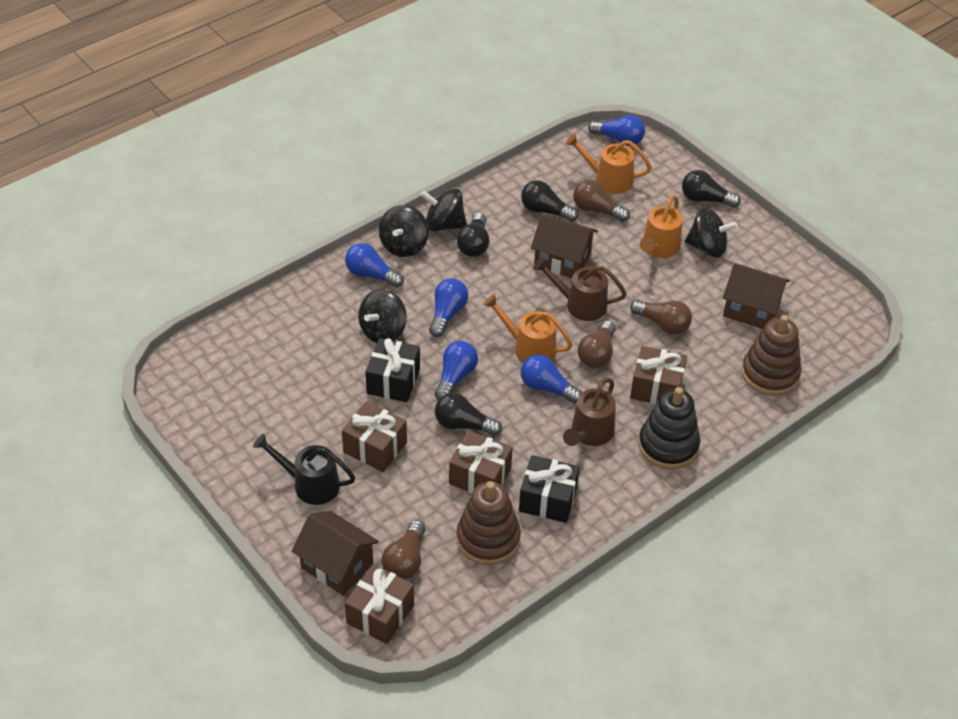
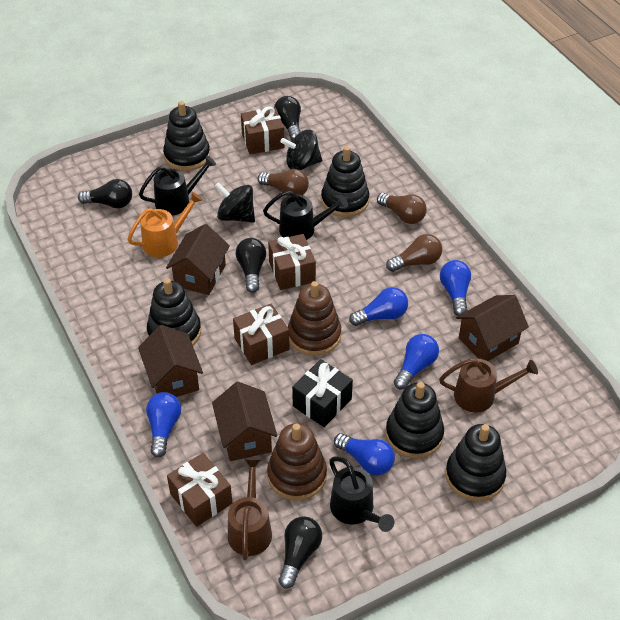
black gift: 2 -> 1
black spinning top: 4 -> 2
black stacking toy: 1 -> 5
black watering can: 1 -> 3
brown house: 3 -> 4
brown light bulb: 4 -> 3
orange watering can: 3 -> 1

